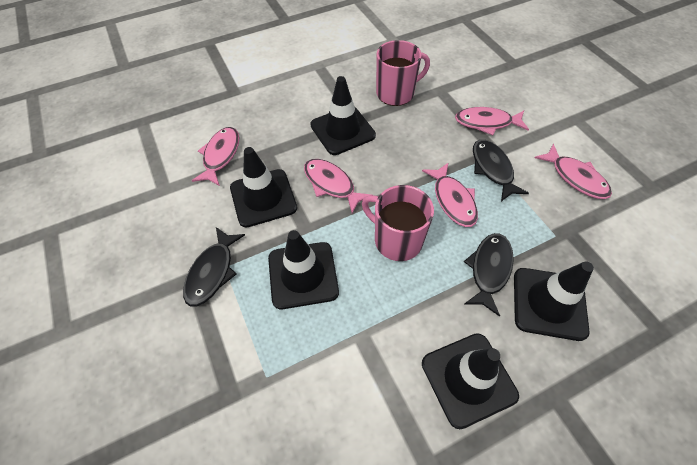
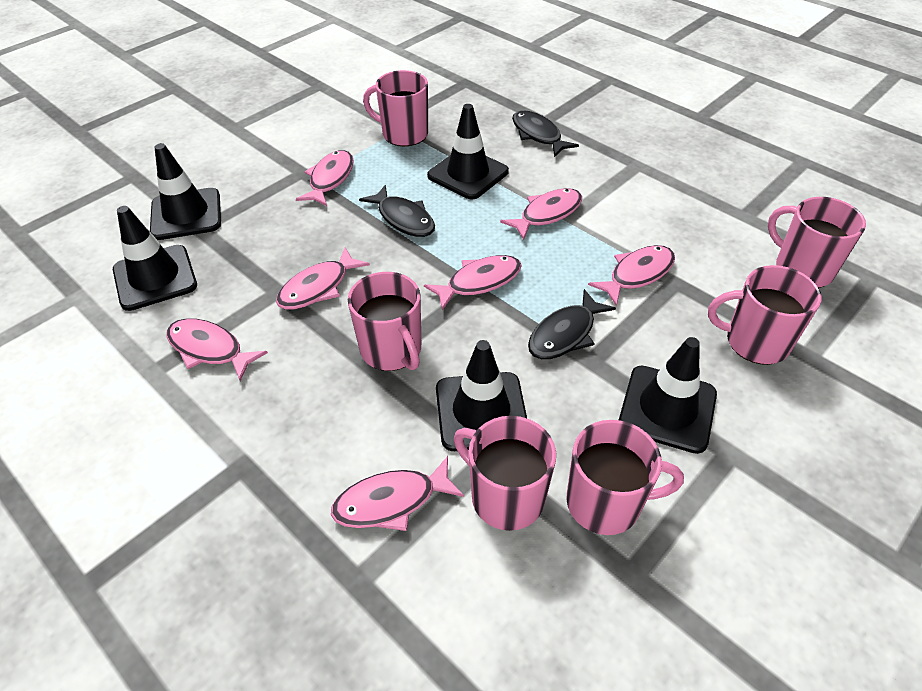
pink fish: 5 -> 7
pink mug: 2 -> 6

